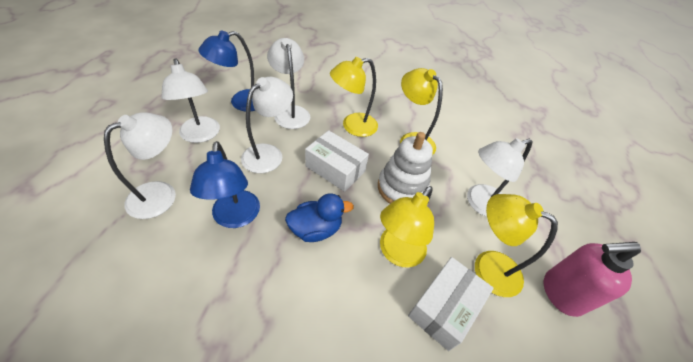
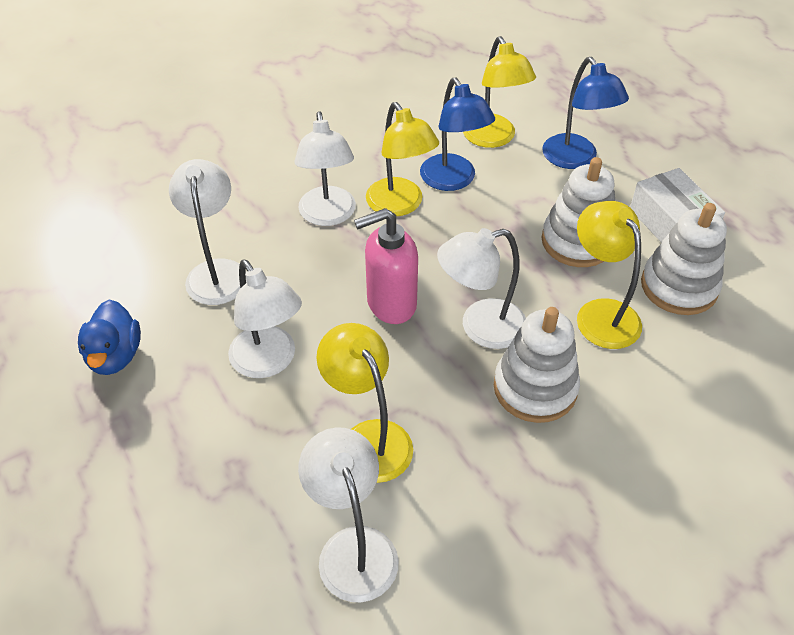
white box: 2 -> 1
white stacking toy: 1 -> 3

